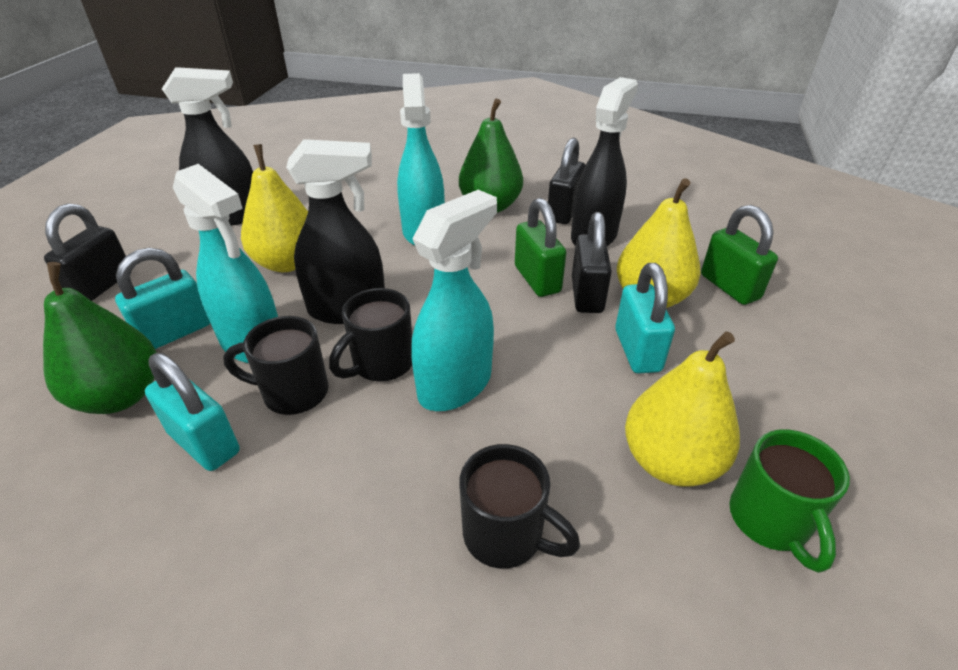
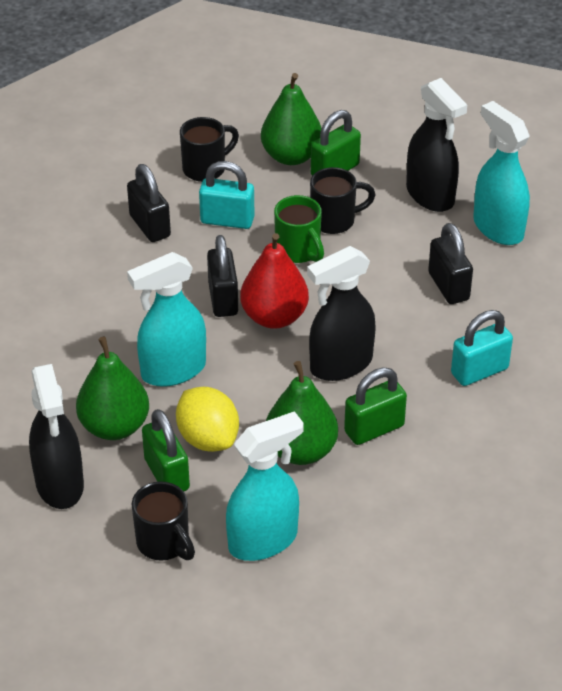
green padlock: 2 -> 3
green pear: 2 -> 3
red pear: 0 -> 1
turquoise padlock: 3 -> 2
yellow lemon: 0 -> 1
yellow pear: 3 -> 0

